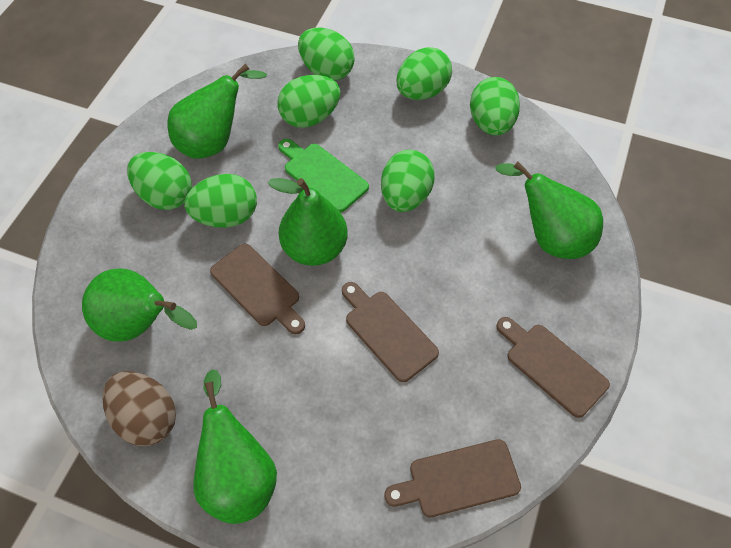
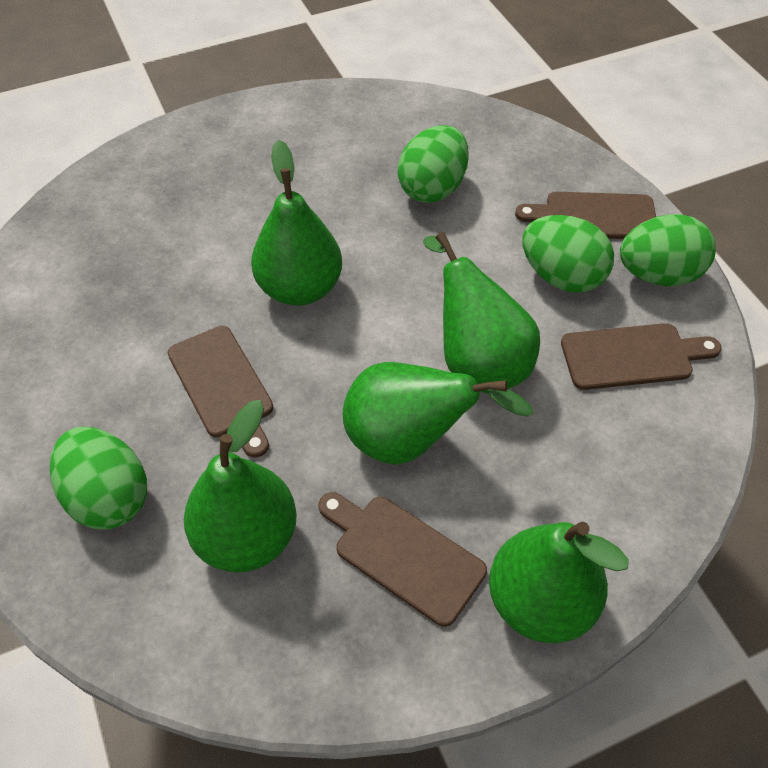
brown egg: 1 -> 0
green cutting board: 1 -> 0
green egg: 7 -> 4

